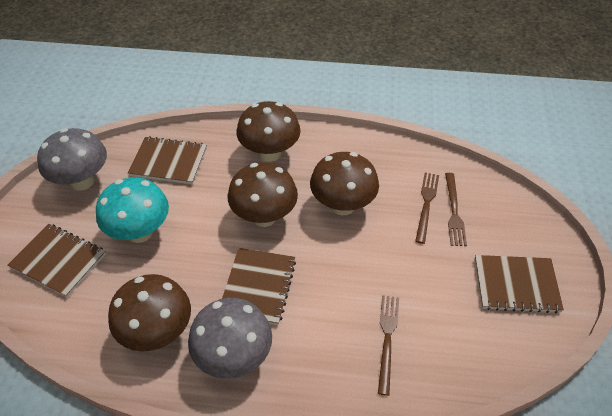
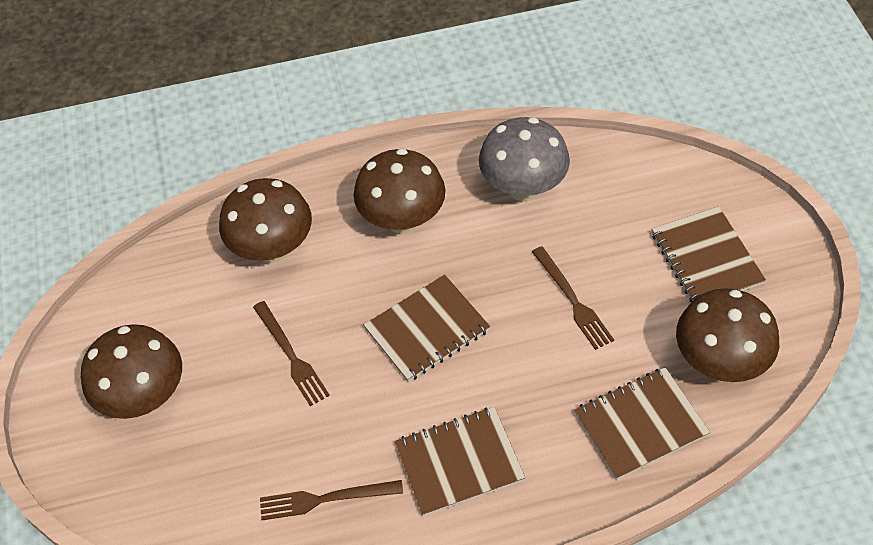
grey mushroom: 2 -> 1
turquoise mushroom: 1 -> 0

